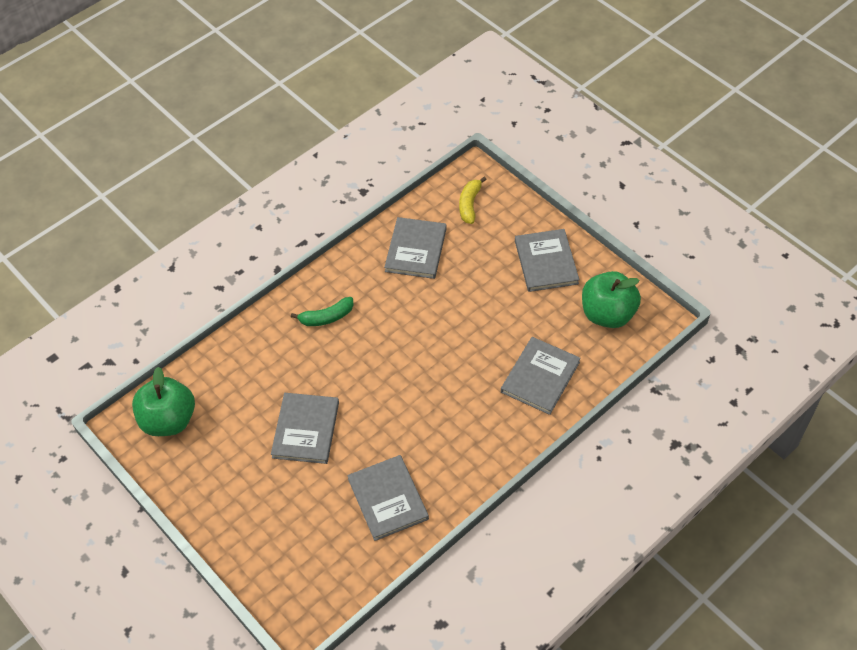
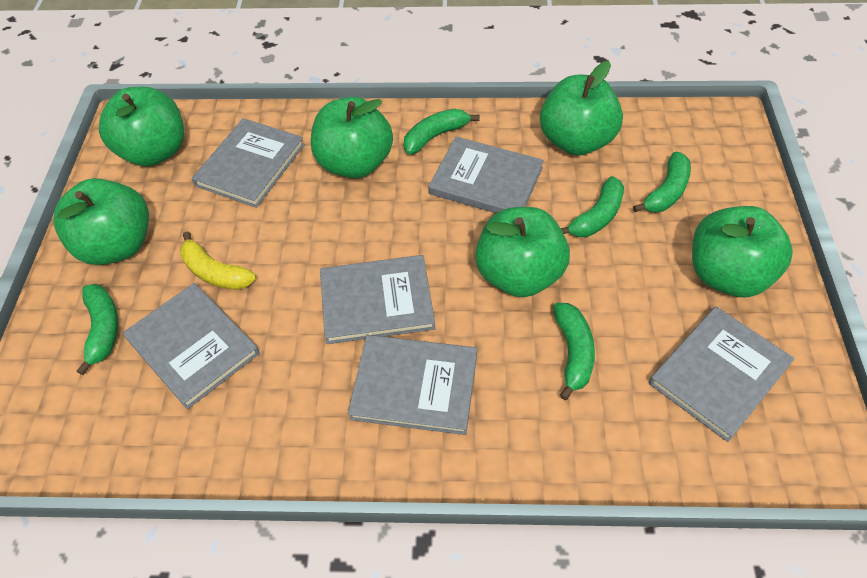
green apple: 2 -> 6
green banana: 1 -> 5
grey book: 5 -> 6

